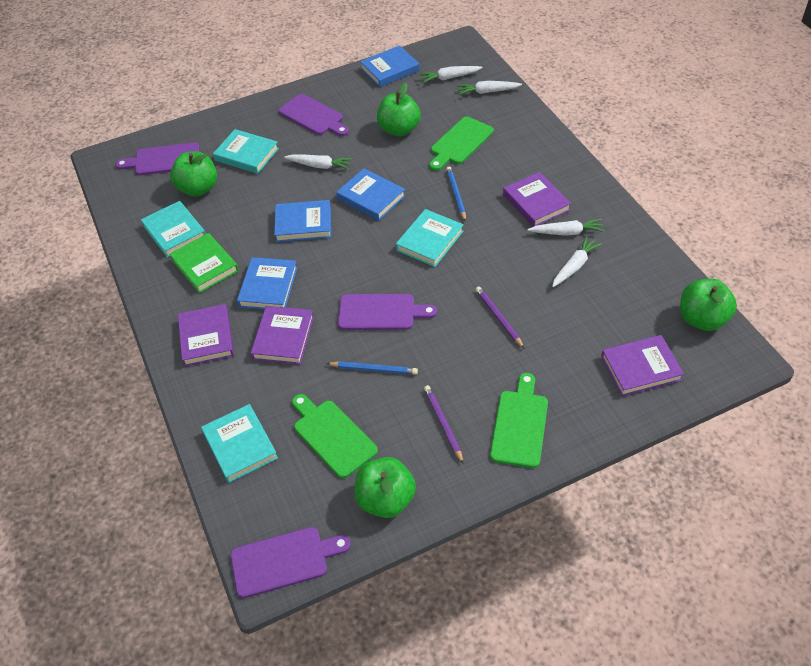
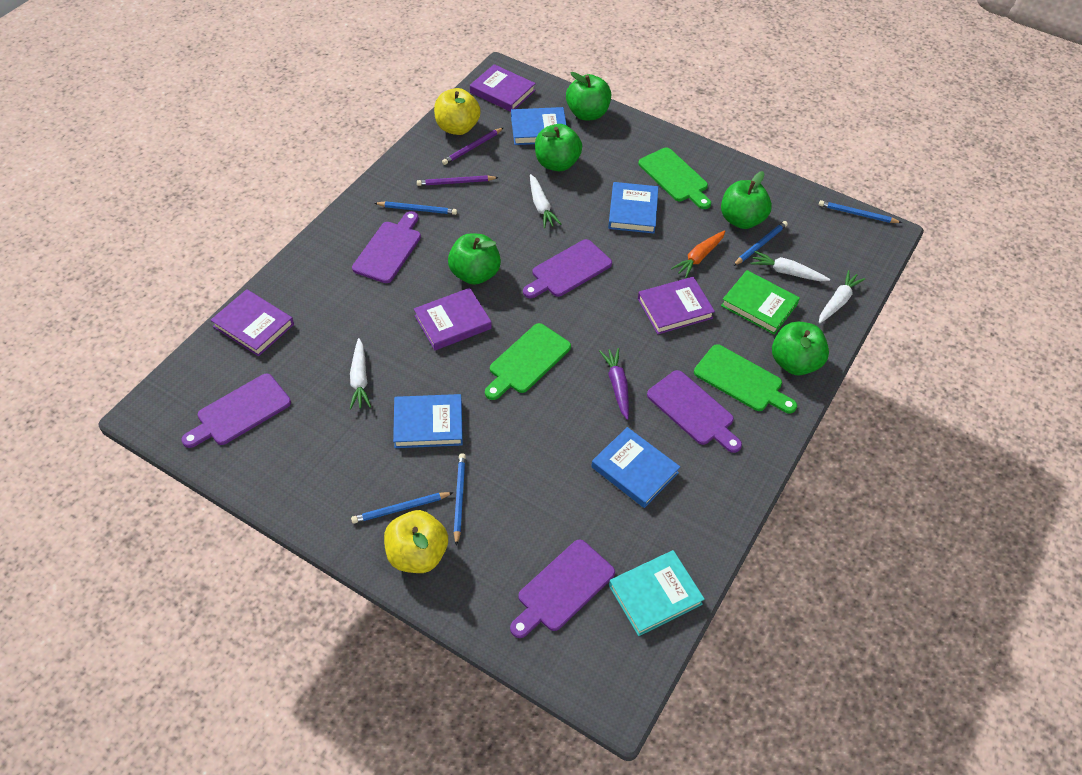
blue pencil: 2 -> 5
green apple: 4 -> 5
orange carrot: 0 -> 1
purple carrot: 0 -> 1
purple cutting board: 4 -> 5
turquoise book: 4 -> 1
white carrot: 5 -> 4
yellow apple: 0 -> 2

